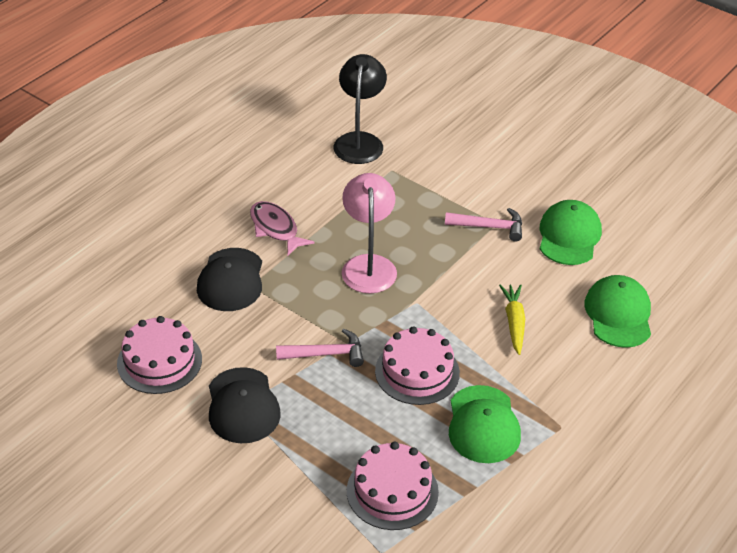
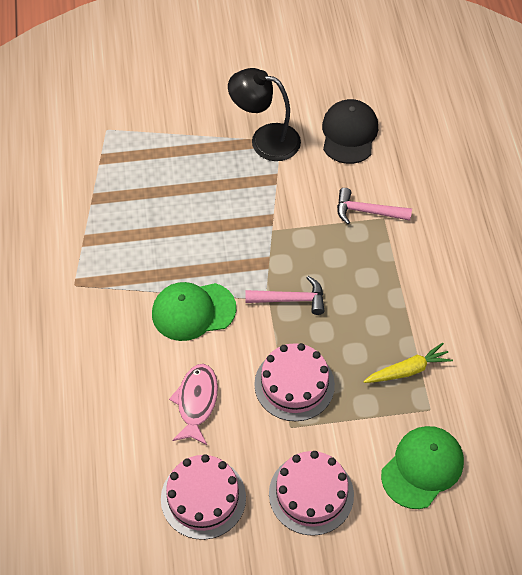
black cap: 2 -> 1
green cap: 3 -> 2
pink lamp: 1 -> 0

